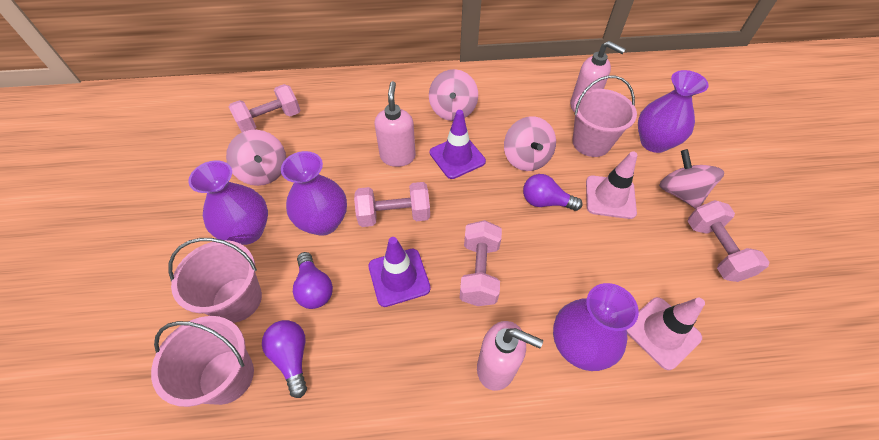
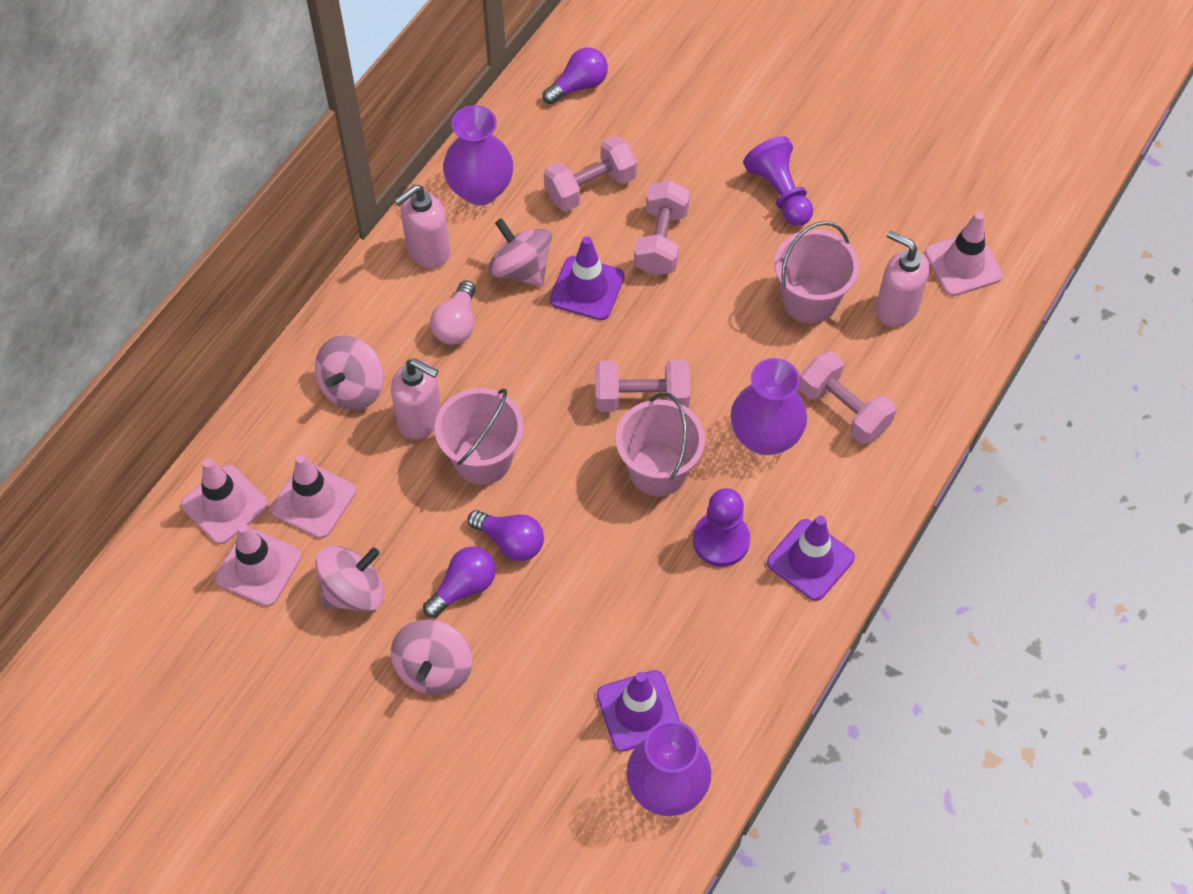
pink light bulb: 0 -> 1
pink traffic cone: 2 -> 4
purple pawn: 0 -> 2
purple traffic cone: 2 -> 3
purple vase: 4 -> 3

